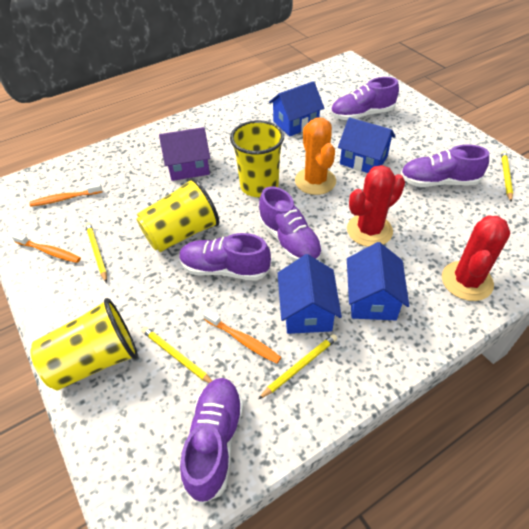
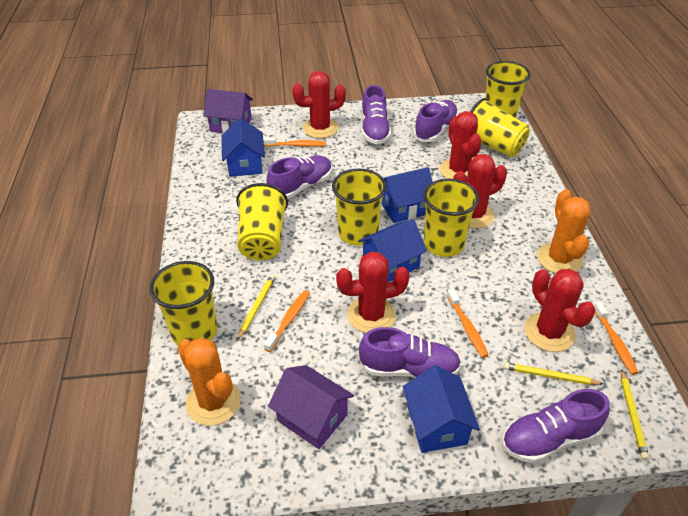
orange cactus: 1 -> 2
orange toothbrush: 3 -> 4
purple house: 1 -> 2
red cactus: 2 -> 5
yellow cup: 3 -> 6
yellow pencil: 4 -> 3

